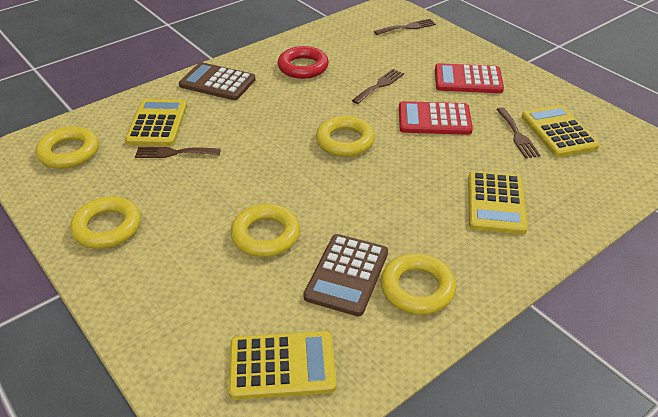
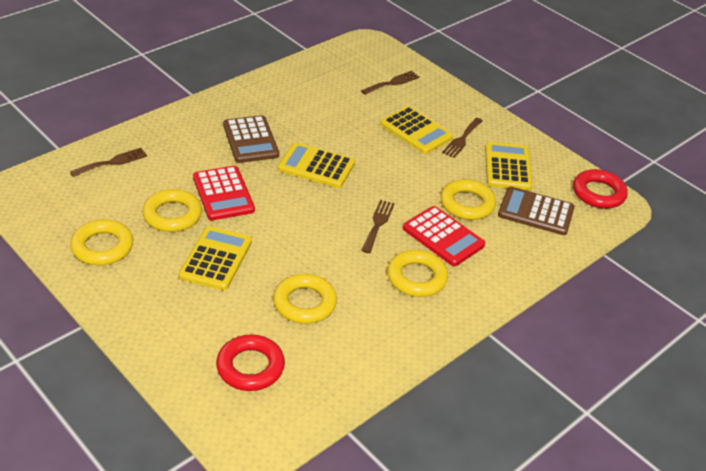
red ring: 1 -> 2

